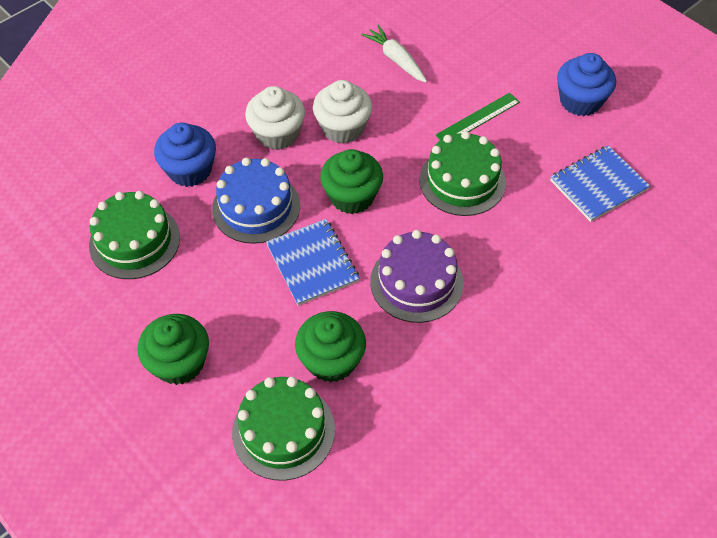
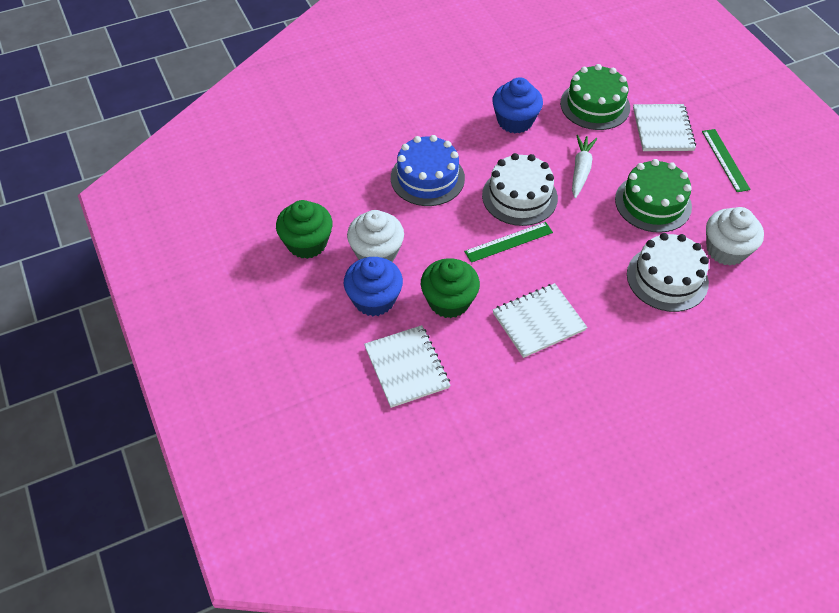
blue notebook: 2 -> 0
green cake: 3 -> 2
green cupcake: 3 -> 2
green ruler: 1 -> 2
purple cake: 1 -> 0
white cake: 0 -> 2
white notebook: 0 -> 3

